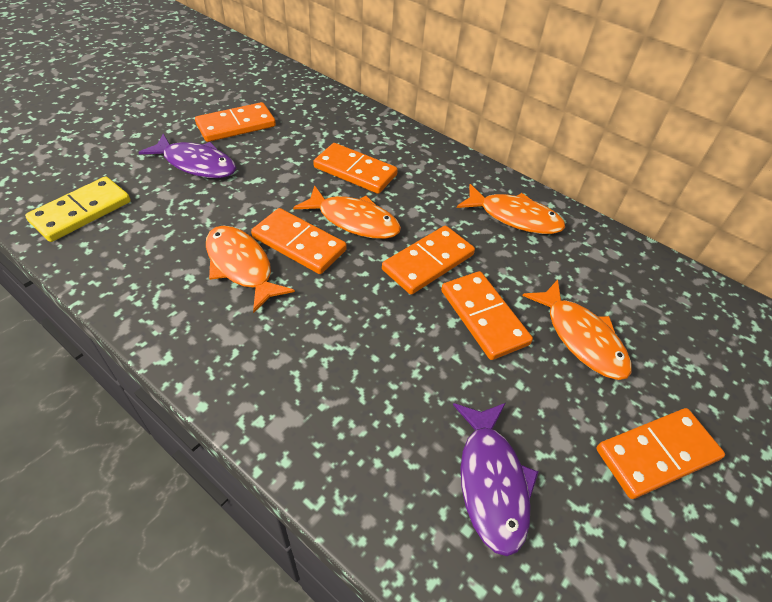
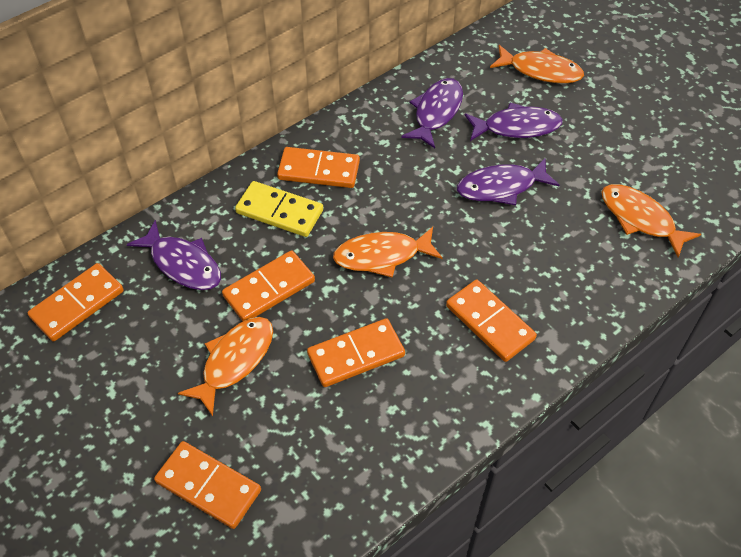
purple fish: 2 -> 4

